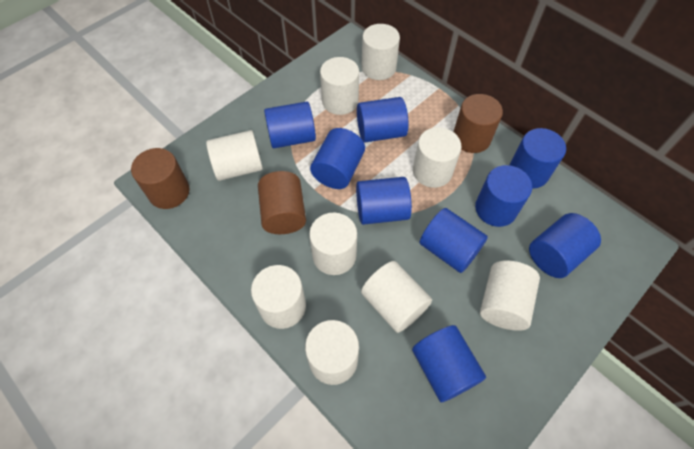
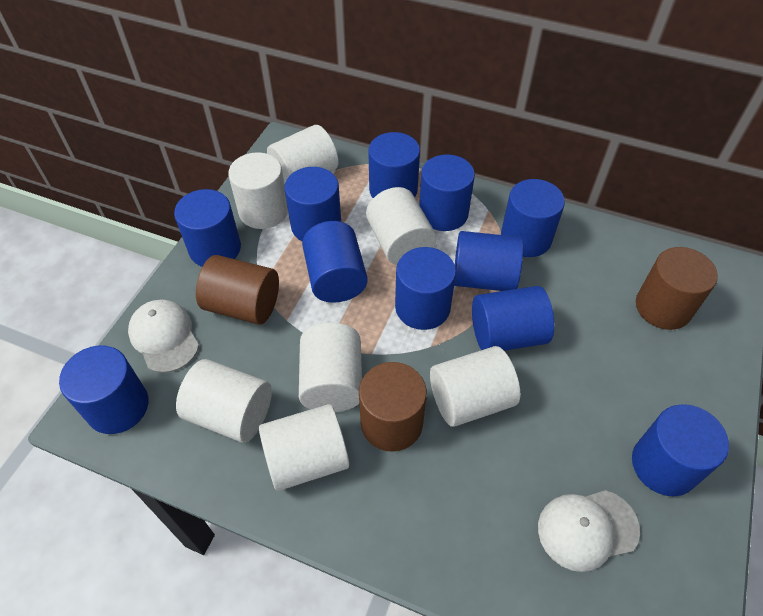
blue cylinder: 9 -> 11
white cap: 0 -> 2
white cylinder: 9 -> 7

